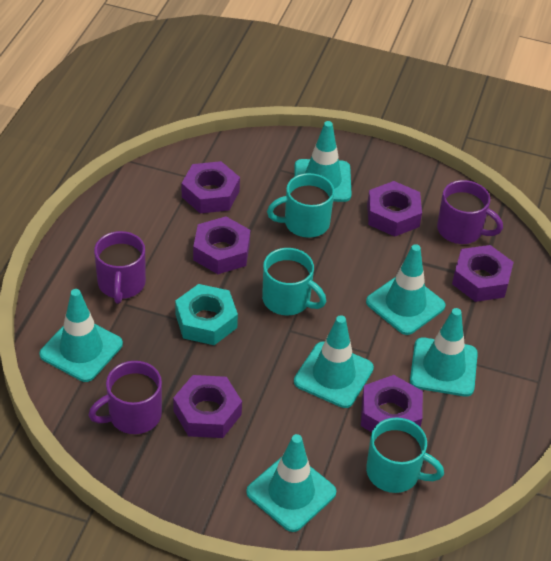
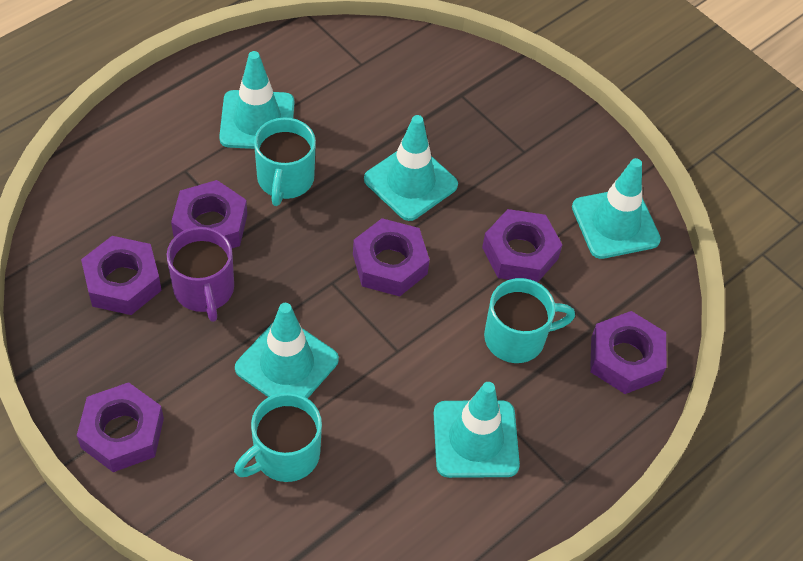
purple mug: 3 -> 1
turquoise nut: 1 -> 0
turquoise traffic cone: 6 -> 5

